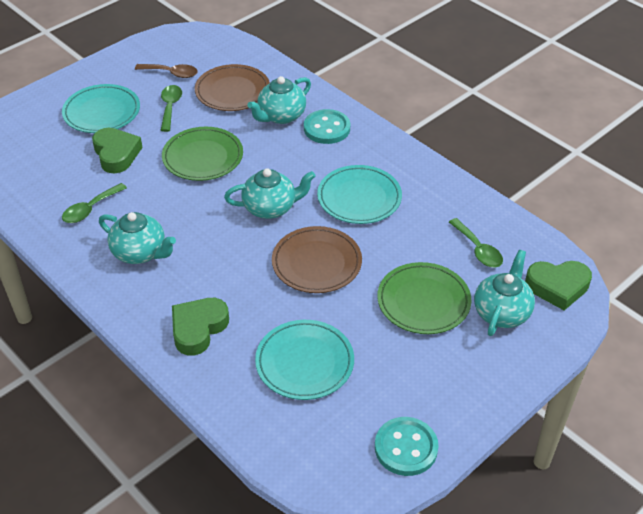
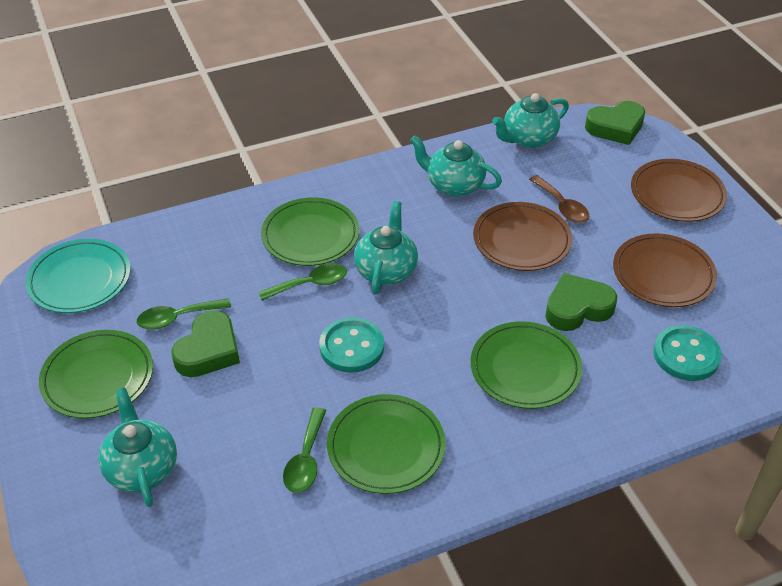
brown plate: 2 -> 3
green plate: 2 -> 4
turquoise plate: 3 -> 1

